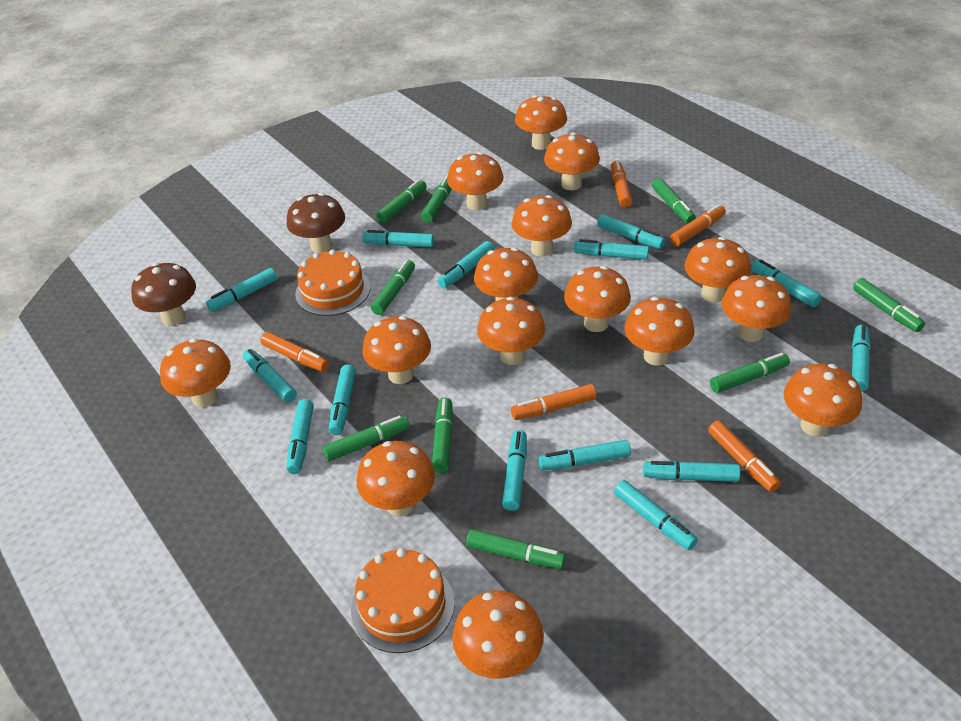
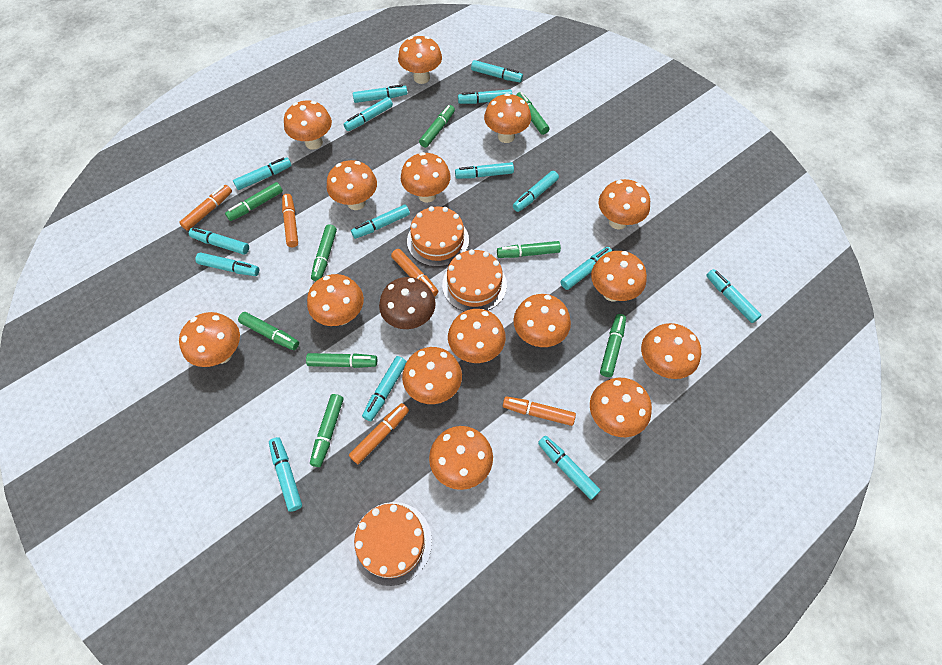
brown mushroom: 2 -> 1
orange cake: 2 -> 3
turquoise marker: 14 -> 15

